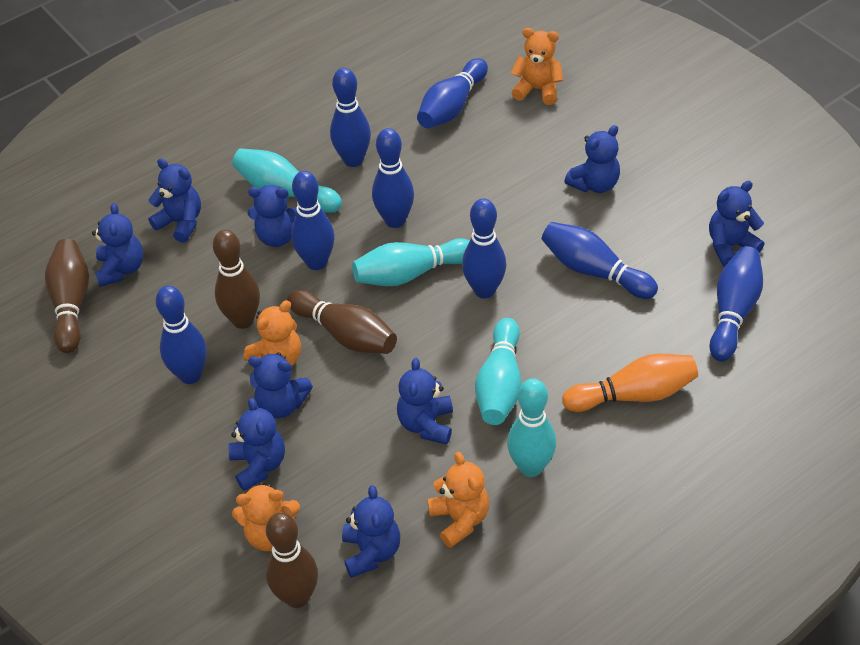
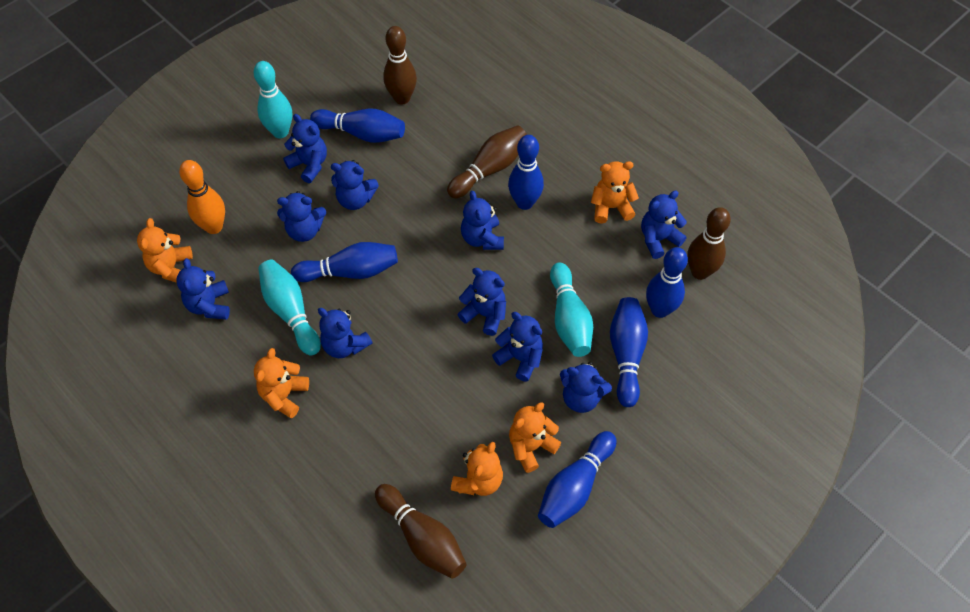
blue bowling pin: 8 -> 6
blue teddy bear: 9 -> 10
orange teddy bear: 4 -> 5
turquoise bowling pin: 4 -> 3

